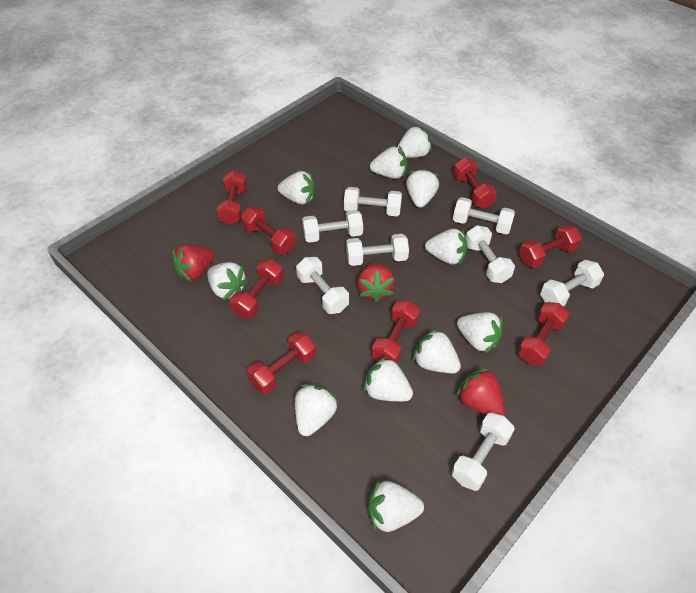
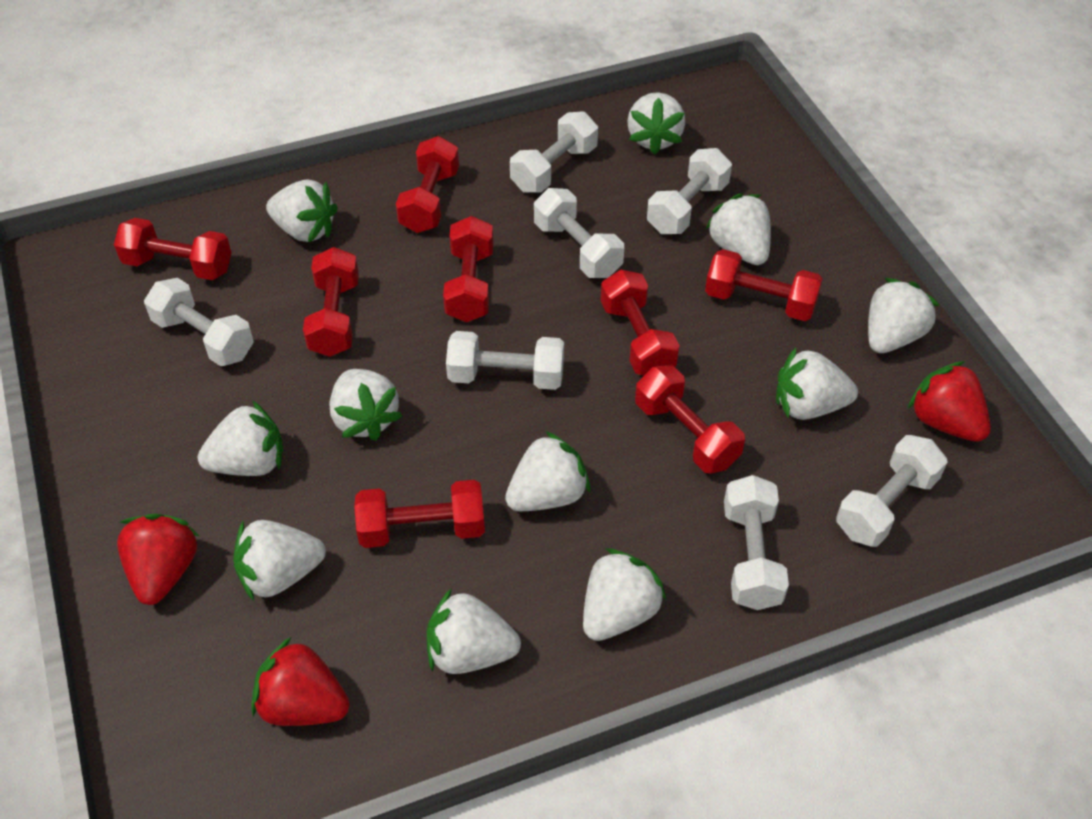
white dumbbell: 8 -> 7

